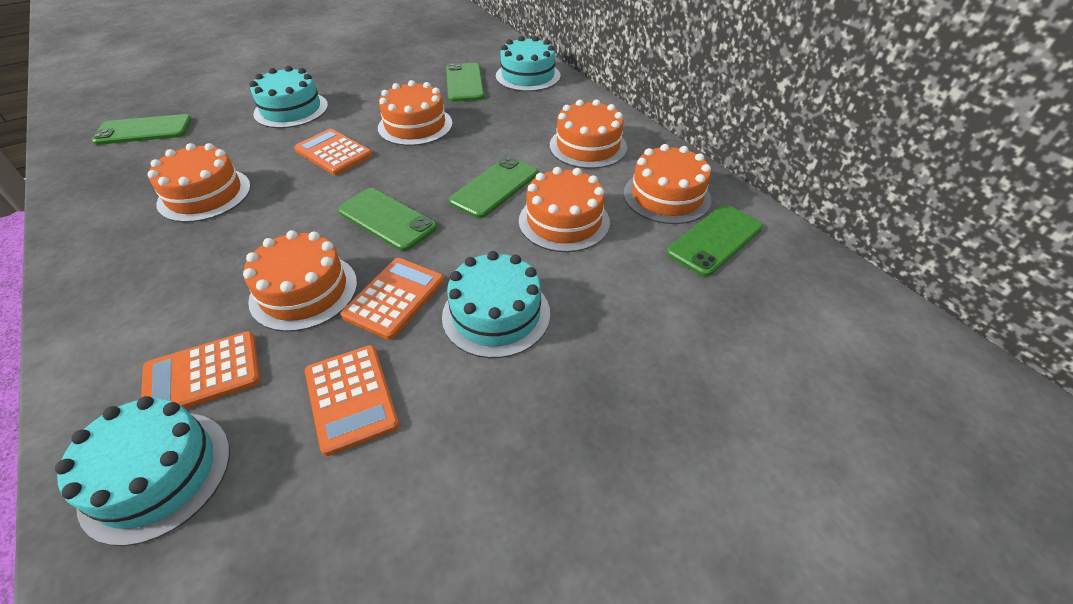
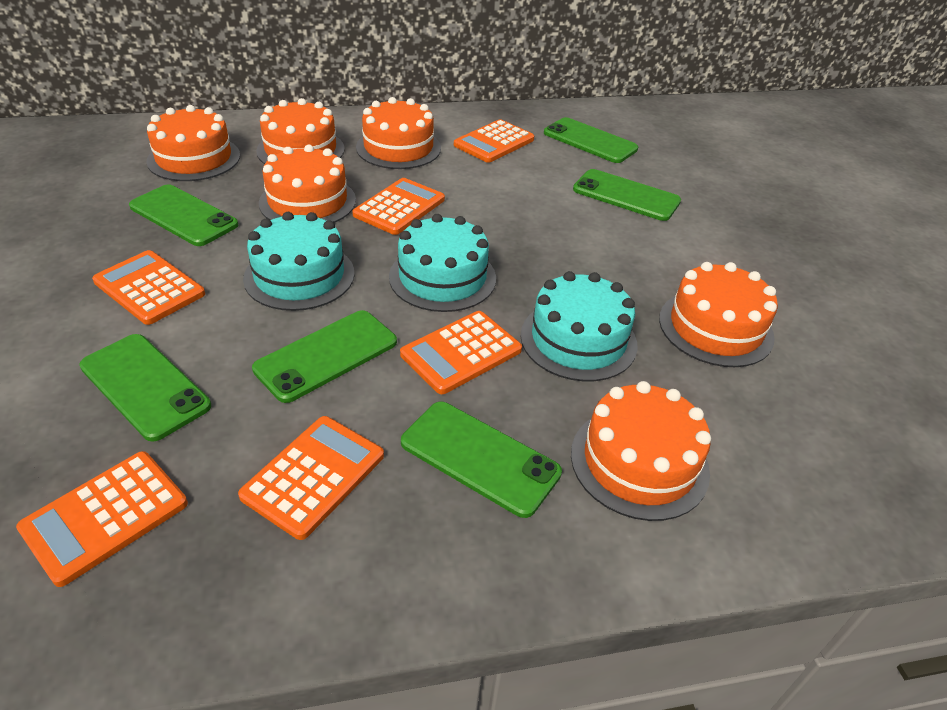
green phone: 5 -> 6
orange calculator: 4 -> 6
turquoise cake: 4 -> 3

